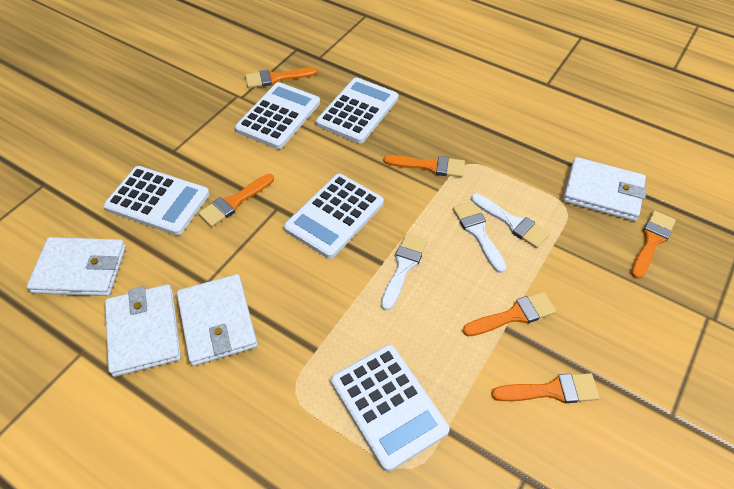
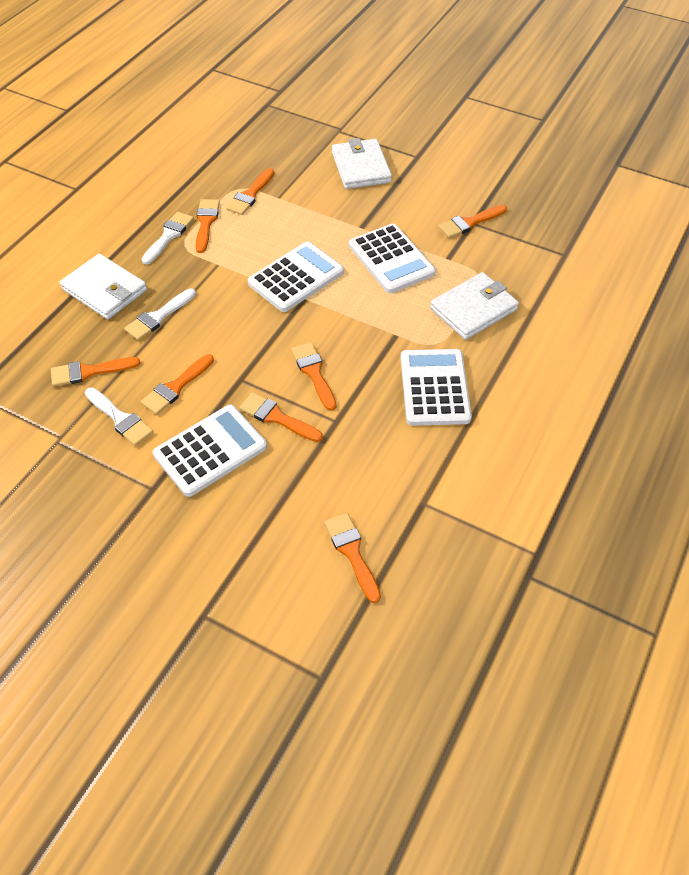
orange brush: 6 -> 8
white calculator: 5 -> 4
white wallet: 4 -> 3

